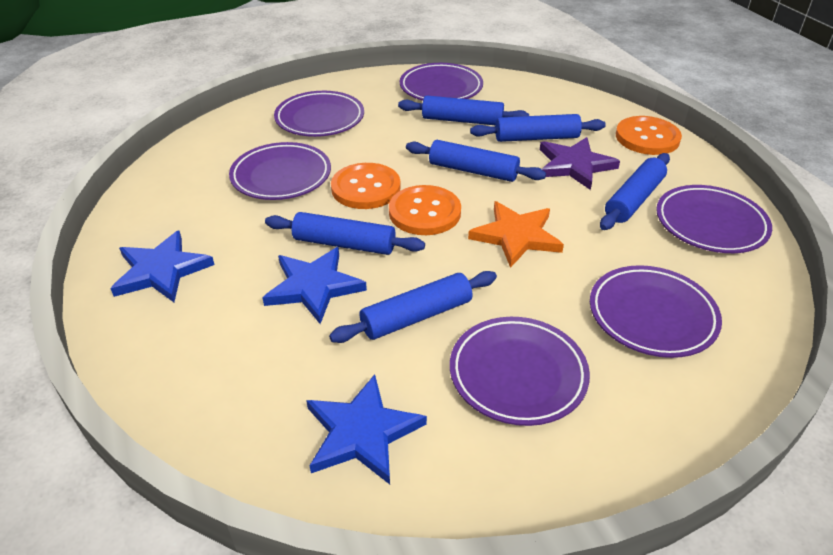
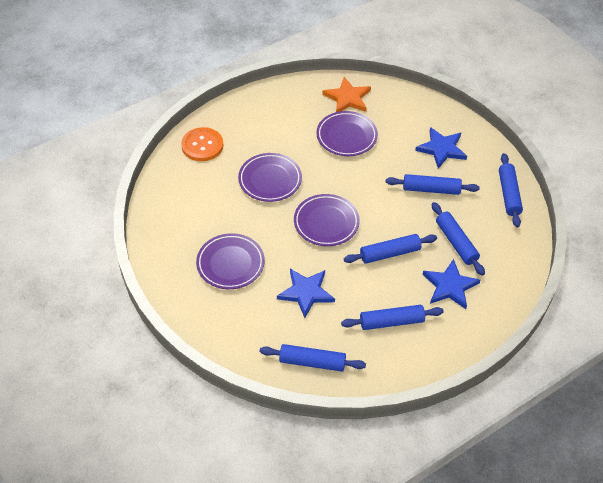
orange button: 3 -> 1
purple plate: 6 -> 4
purple star: 1 -> 0

